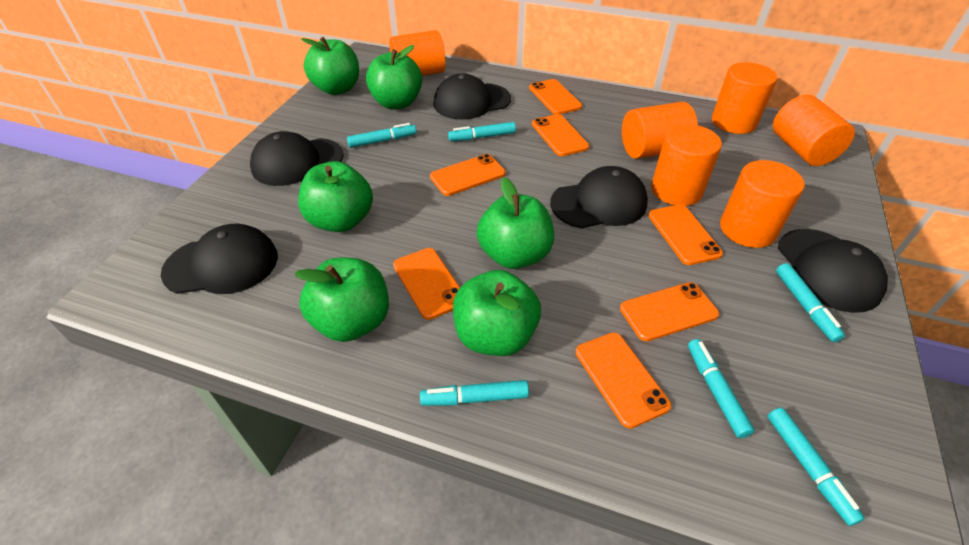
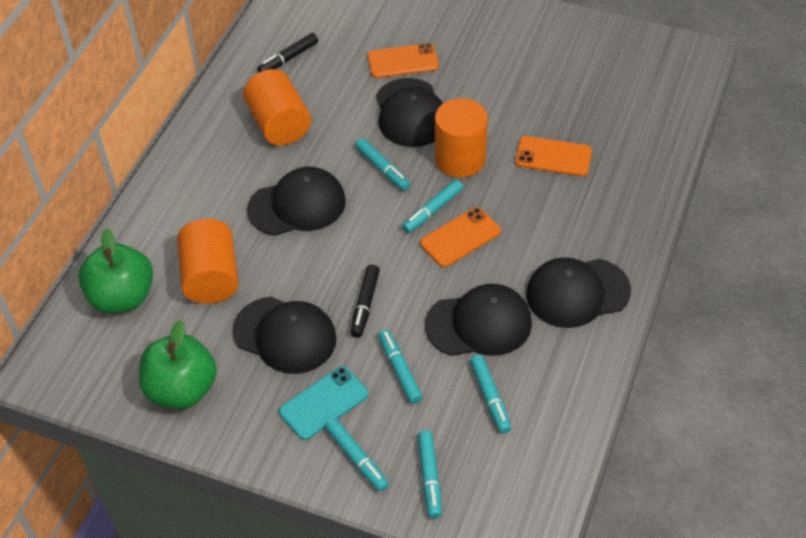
black marker: 0 -> 2
green apple: 6 -> 2
orange cylinder: 6 -> 3
orange phone: 7 -> 3
turquoise phone: 0 -> 1

